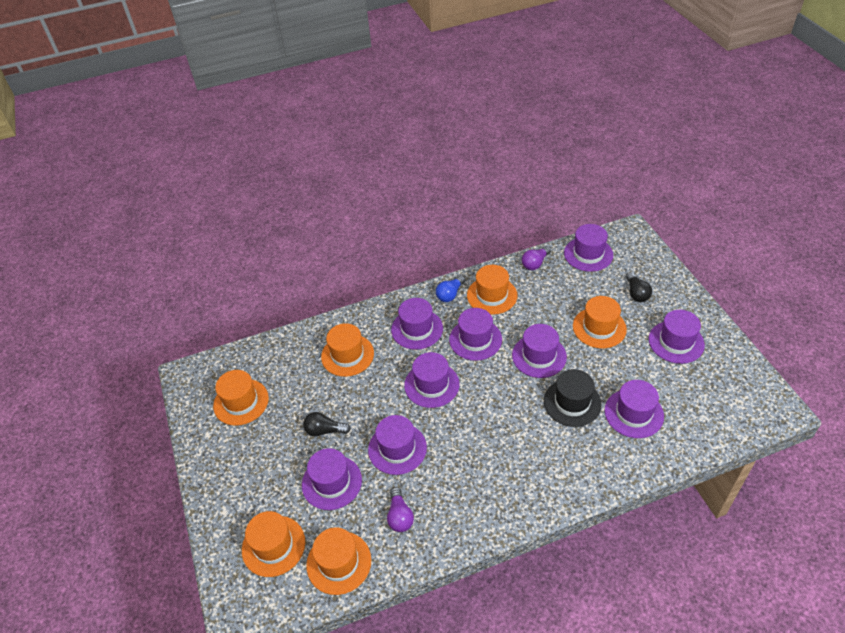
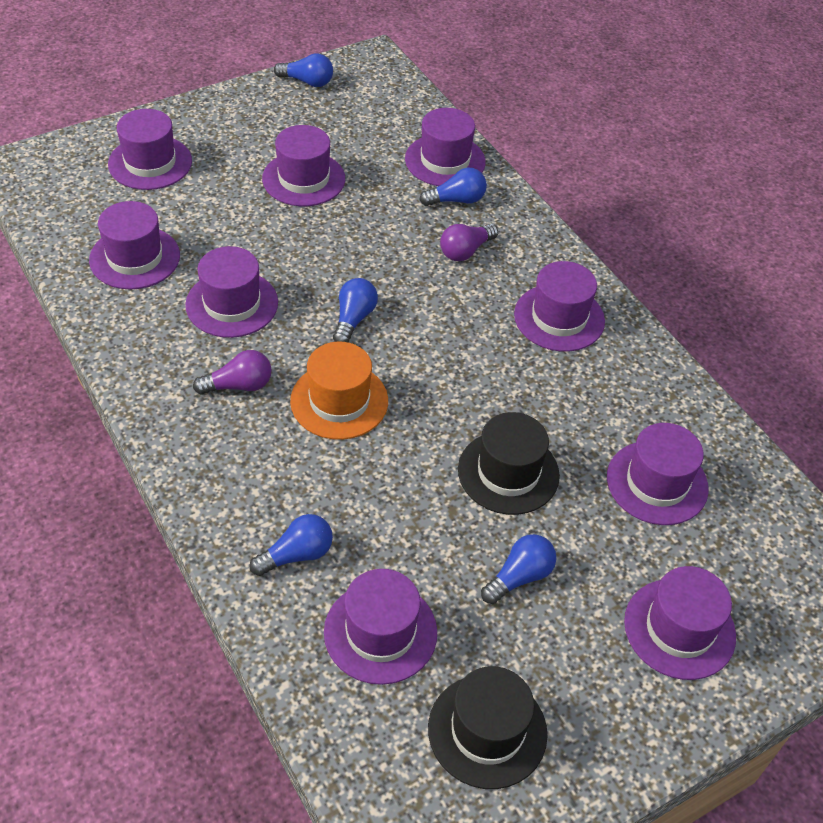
black hat: 1 -> 2
black light bulb: 2 -> 0
blue light bulb: 1 -> 5
orange hat: 6 -> 1

